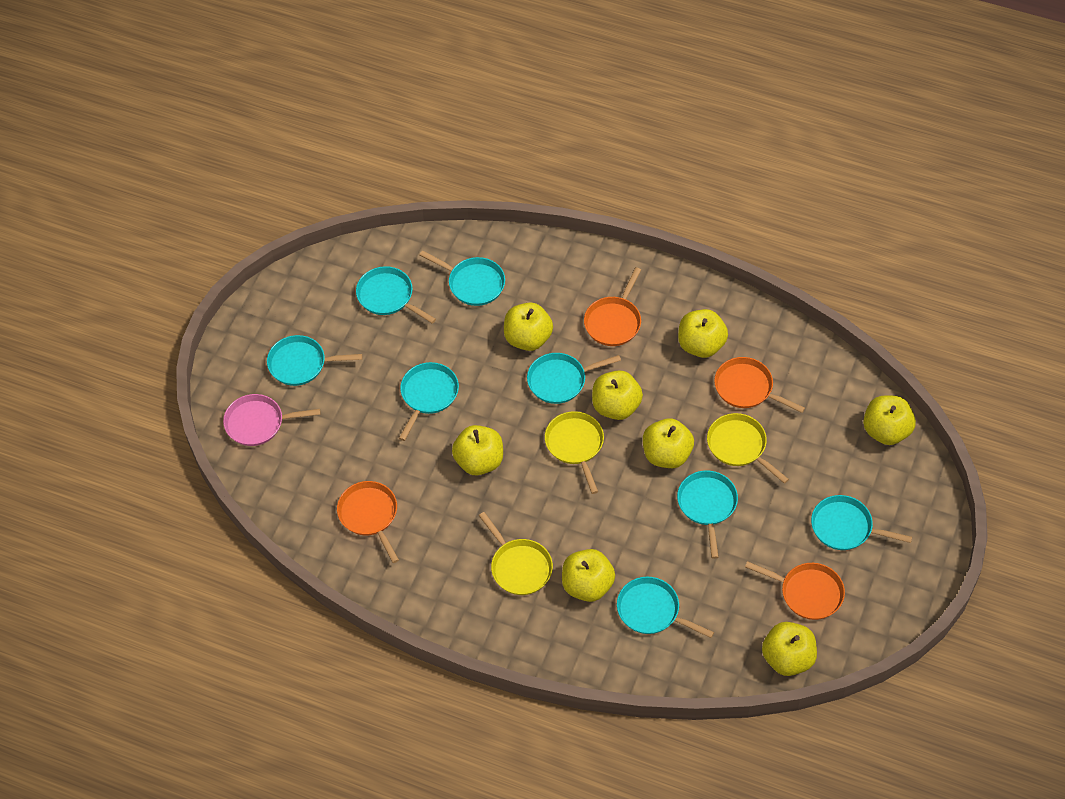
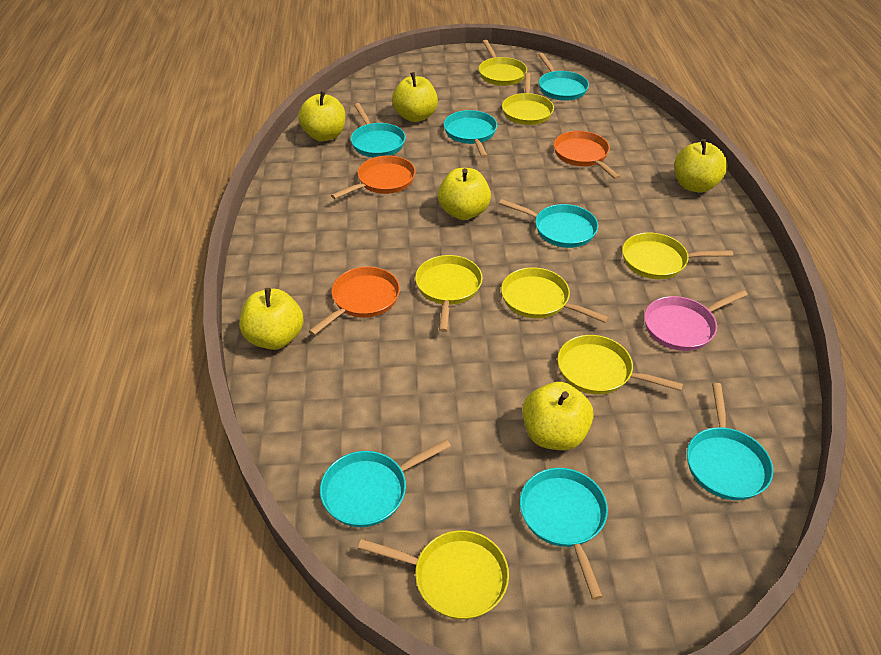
orange pan: 4 -> 3
turquoise pan: 8 -> 7
yellow apple: 8 -> 6
yellow pan: 3 -> 7

